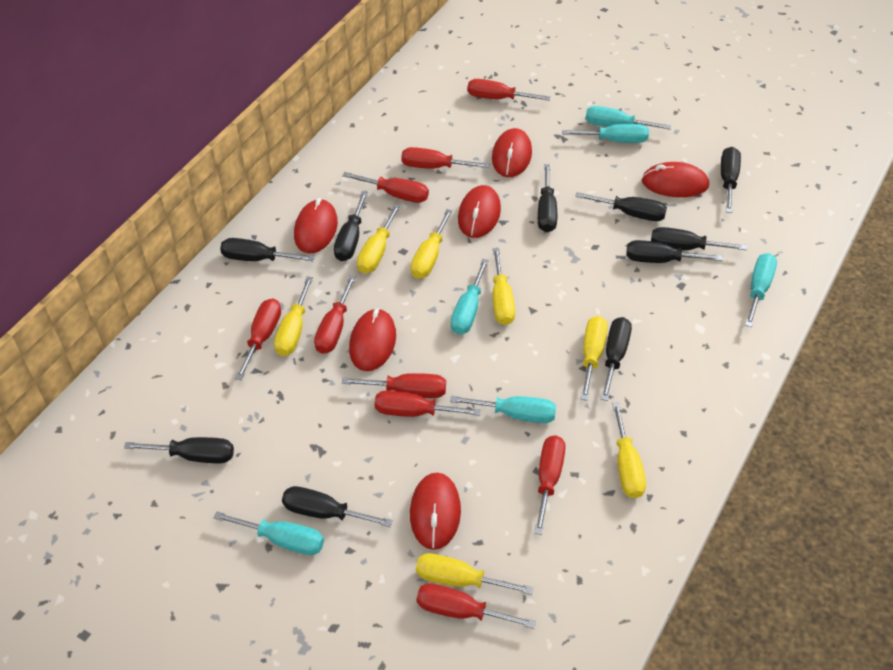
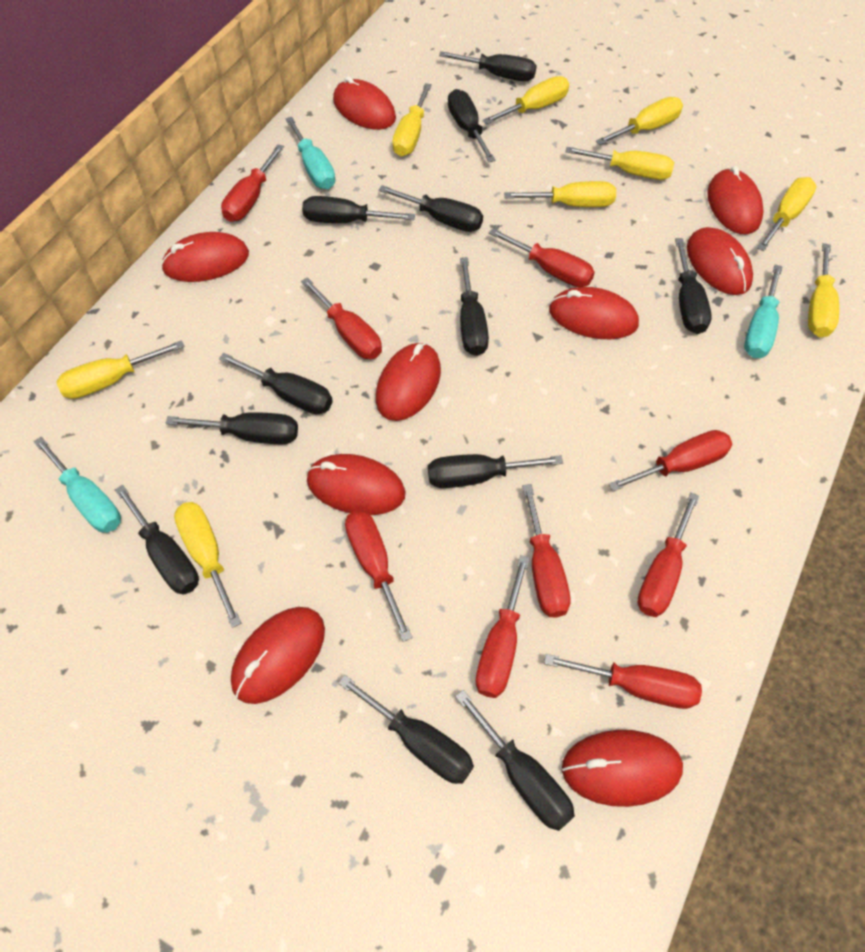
black screwdriver: 10 -> 12
red mouse: 6 -> 9
turquoise screwdriver: 6 -> 3
yellow screwdriver: 7 -> 9

